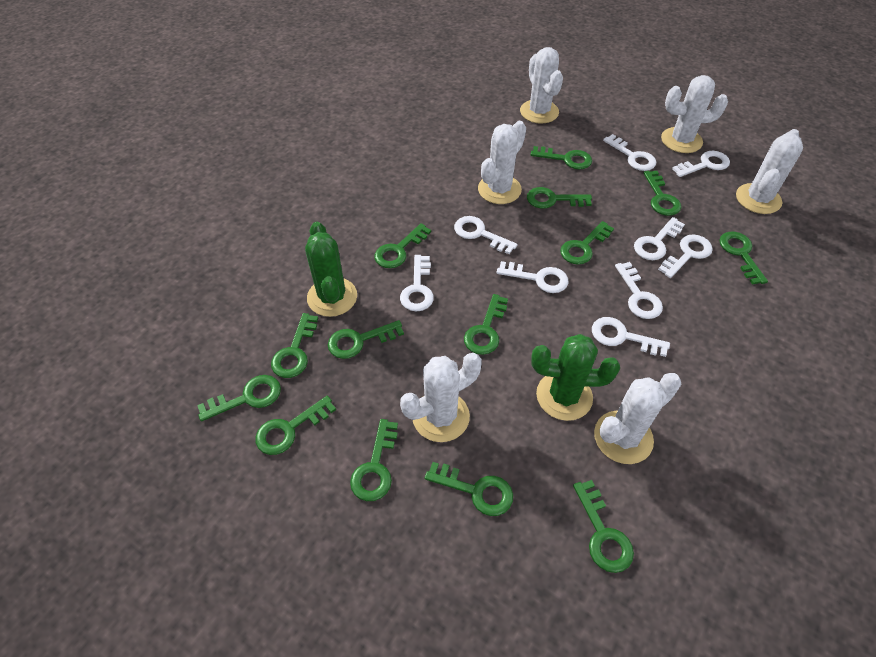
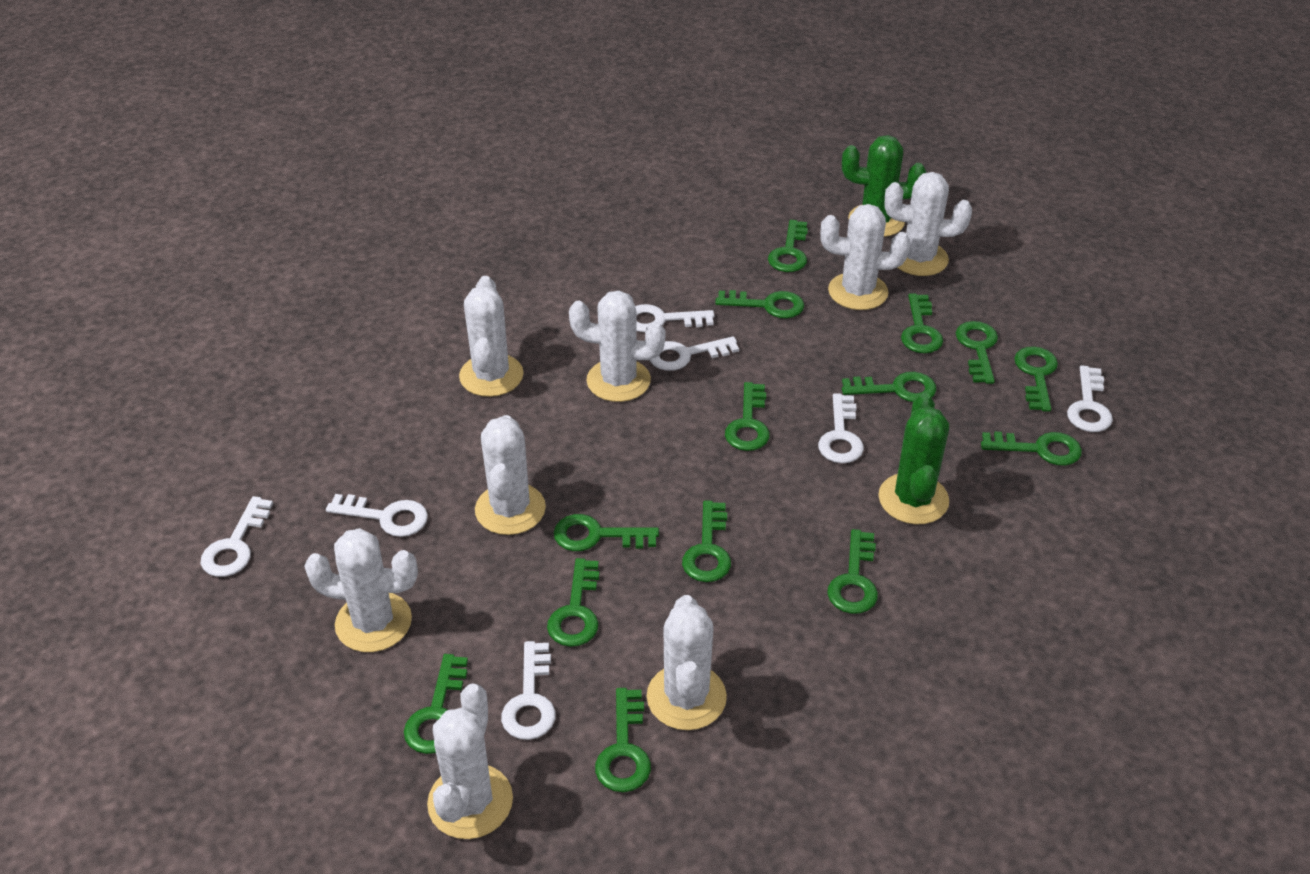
white cactus: 6 -> 8
white key: 9 -> 7

